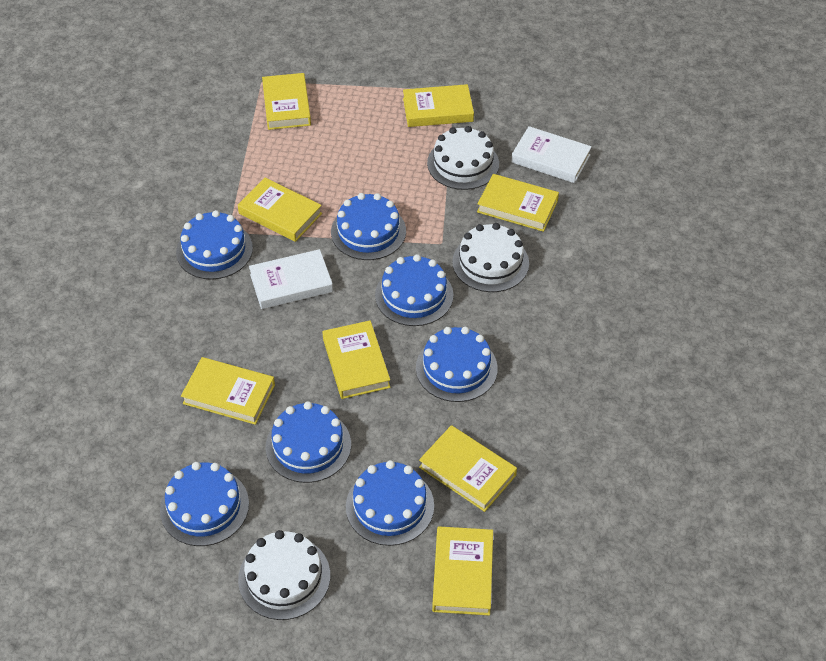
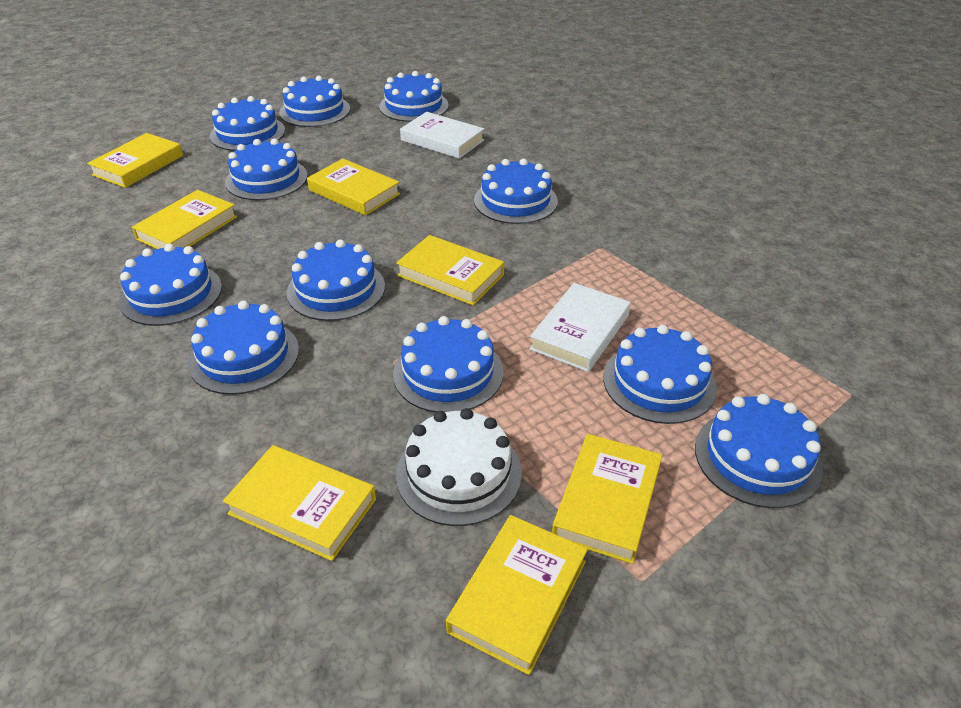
blue cake: 7 -> 11
white cake: 3 -> 1
yellow book: 8 -> 7

